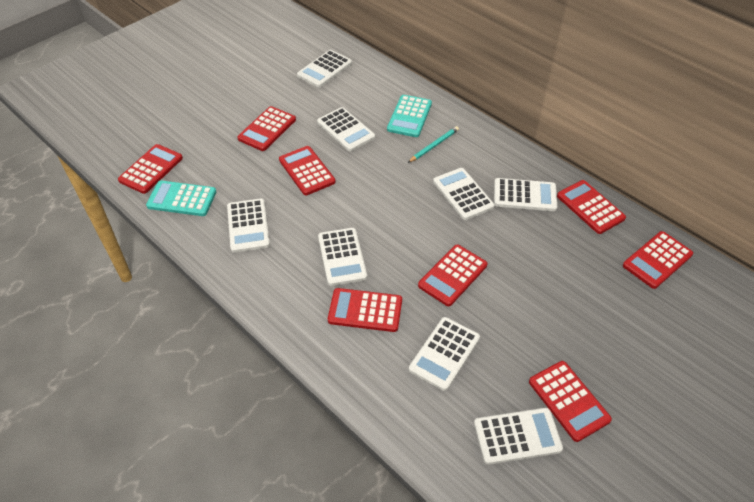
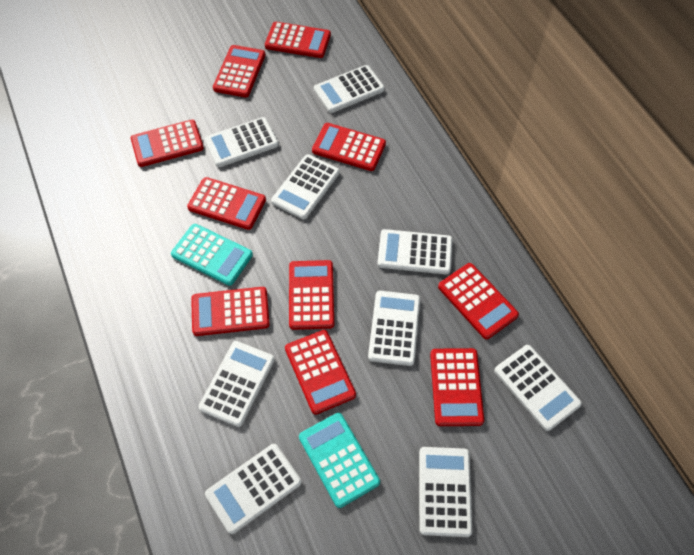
red calculator: 8 -> 10
turquoise pencil: 1 -> 0
white calculator: 8 -> 9

